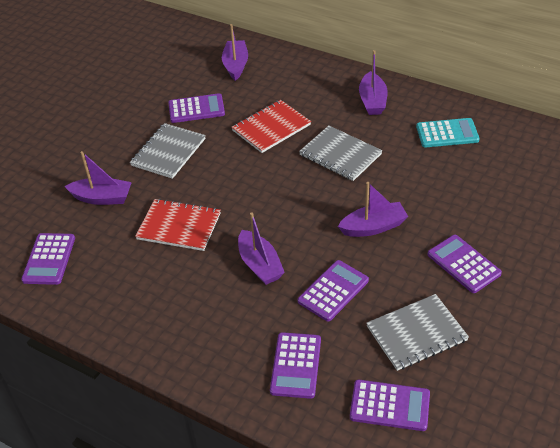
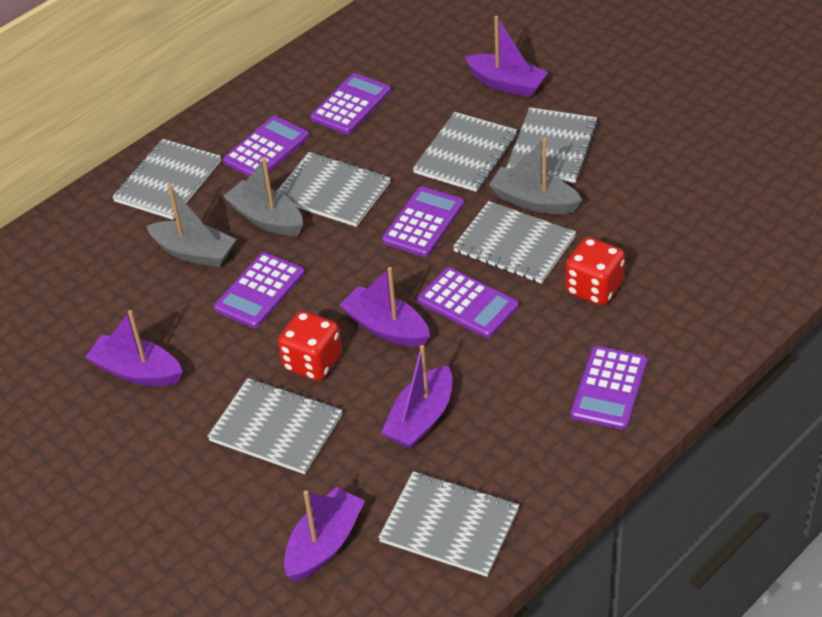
grey boat: 0 -> 3
grey notebook: 3 -> 7
red dice: 0 -> 2
red notebook: 2 -> 0
turquoise calculator: 1 -> 0

